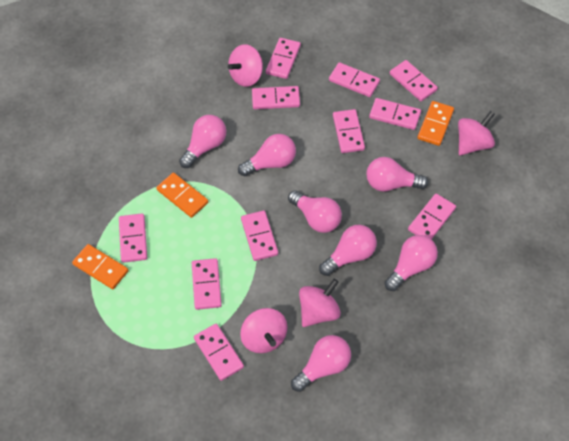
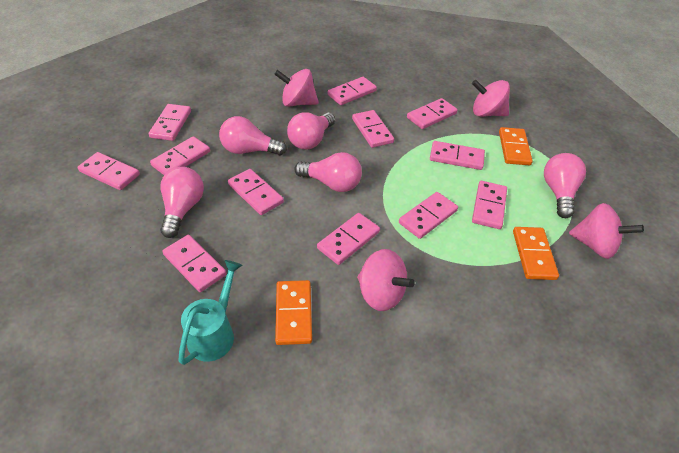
pink domino: 11 -> 12
pink light bulb: 7 -> 5
turquoise watering can: 0 -> 1

